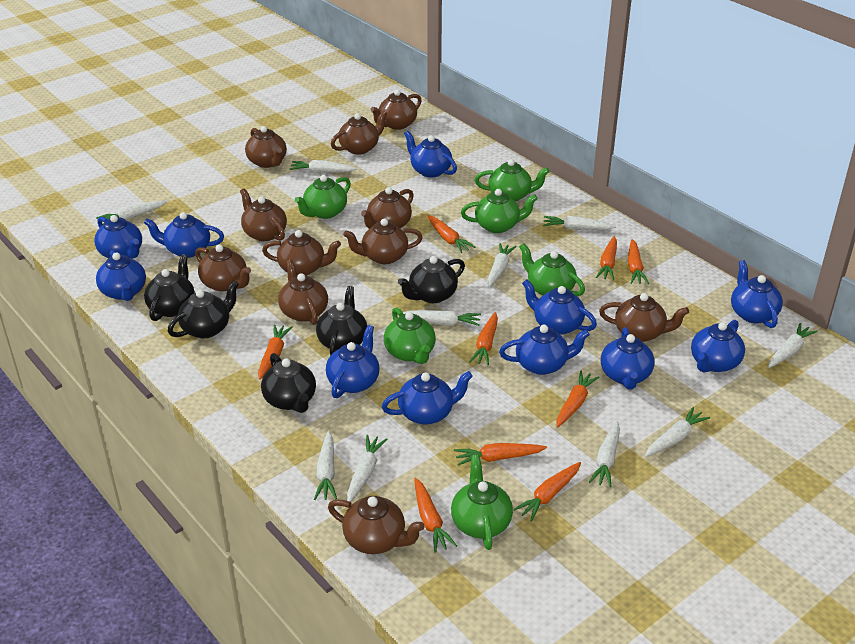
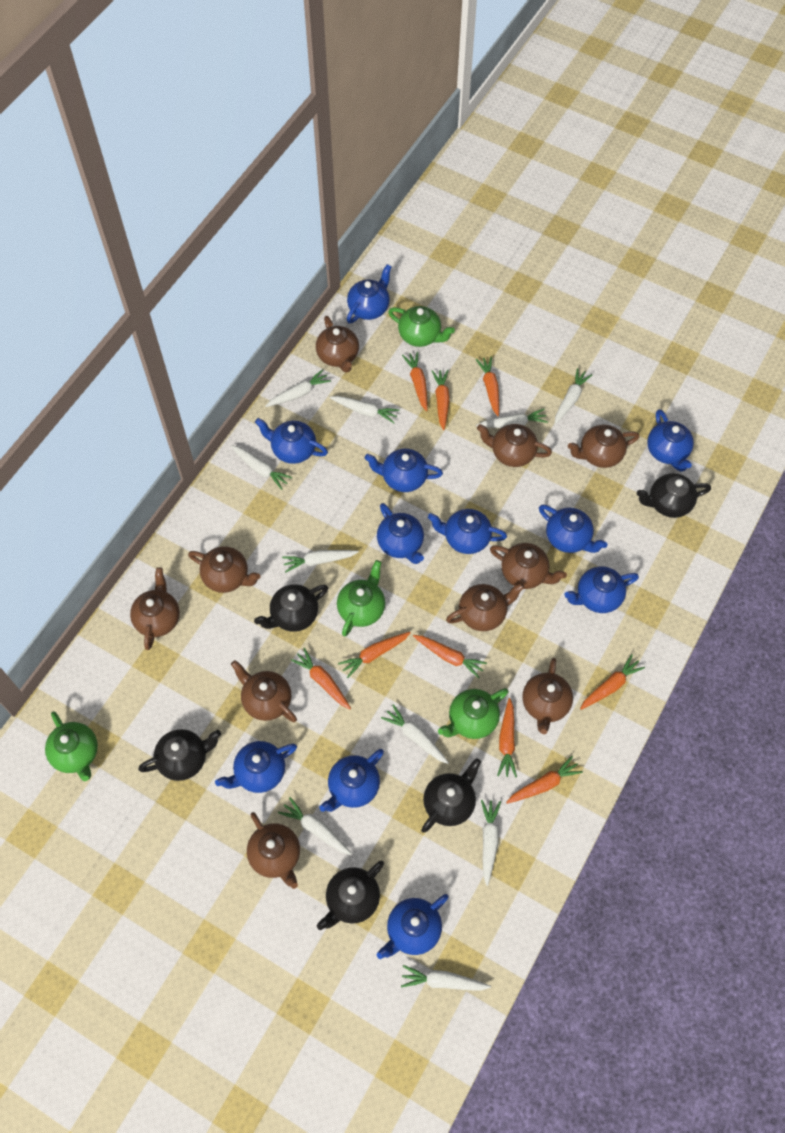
brown teapot: 11 -> 10
green teapot: 6 -> 4

